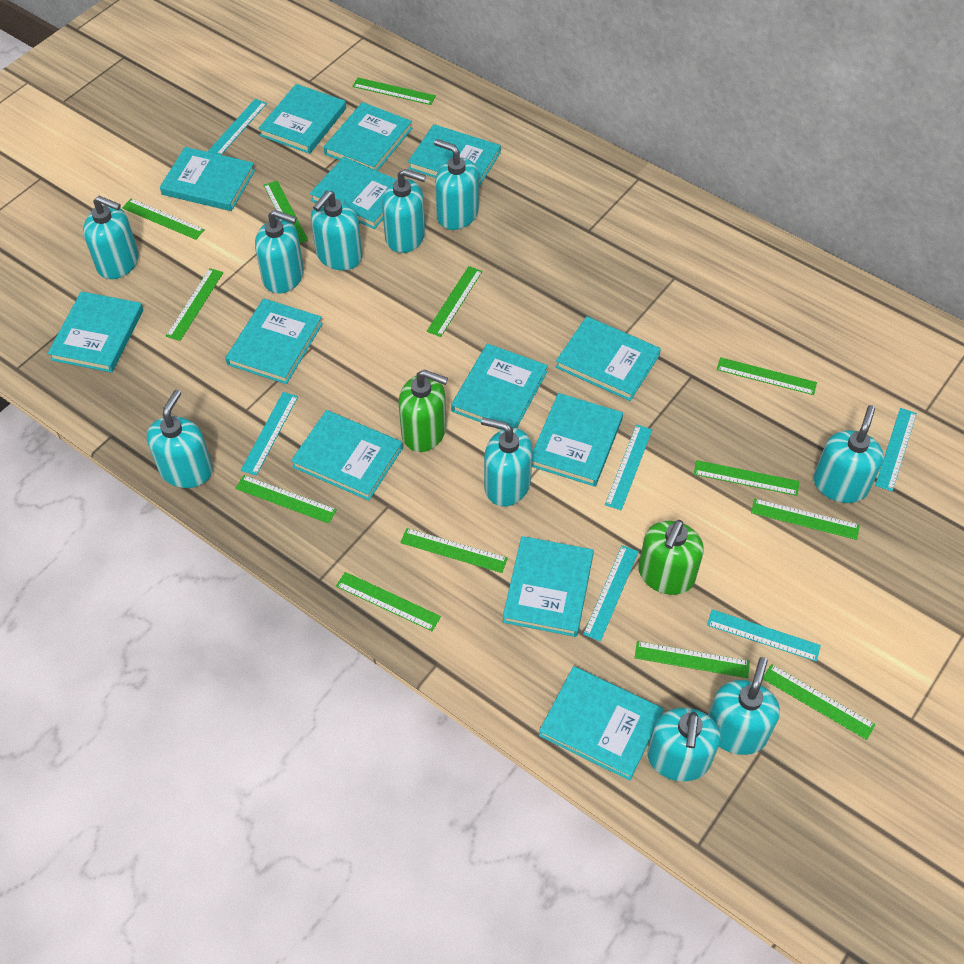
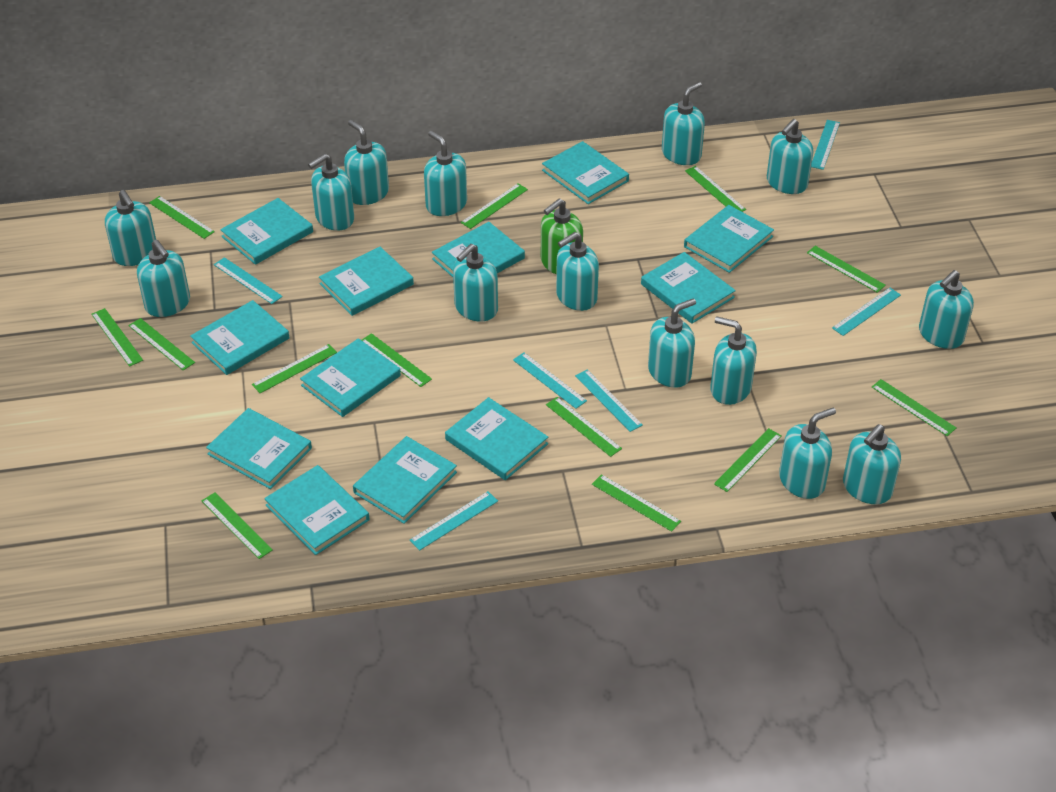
green soap dispenser: 2 -> 1
turquoise book: 13 -> 12
turquoise soap dispenser: 10 -> 14

